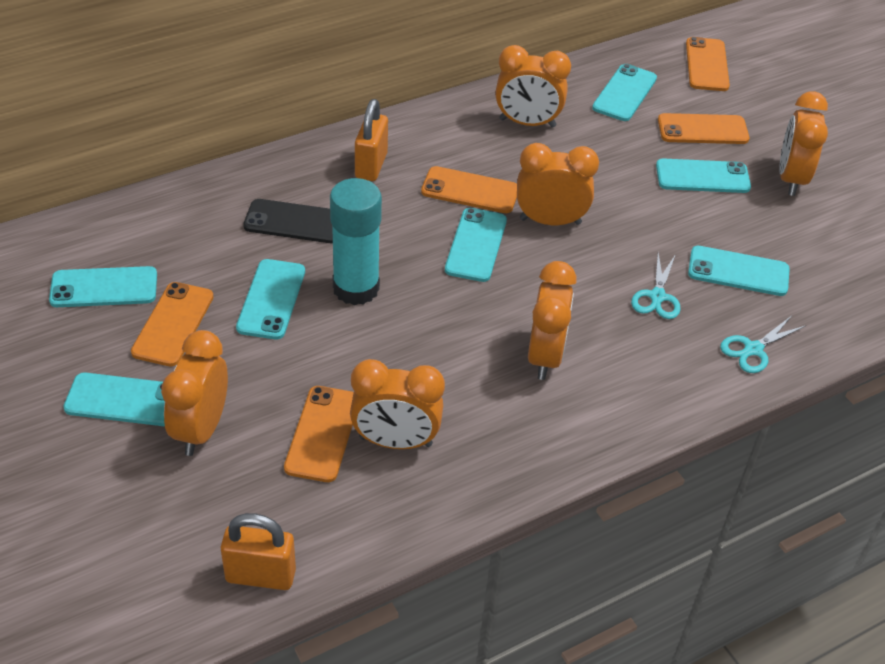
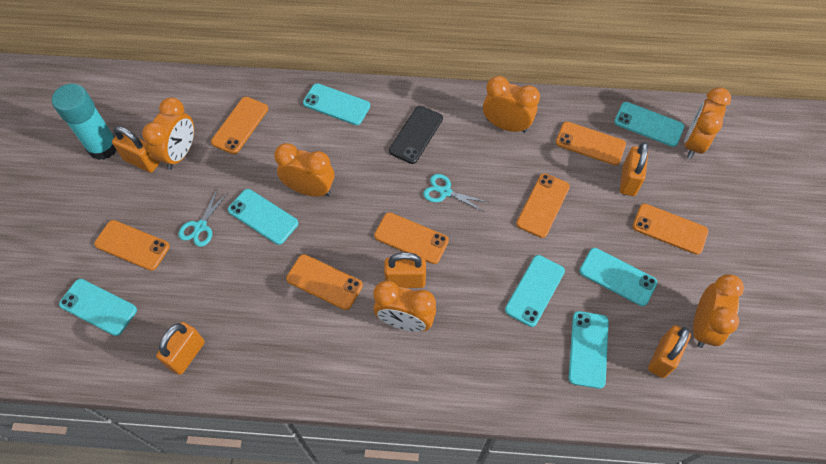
orange padlock: 2 -> 5
orange phone: 5 -> 7

